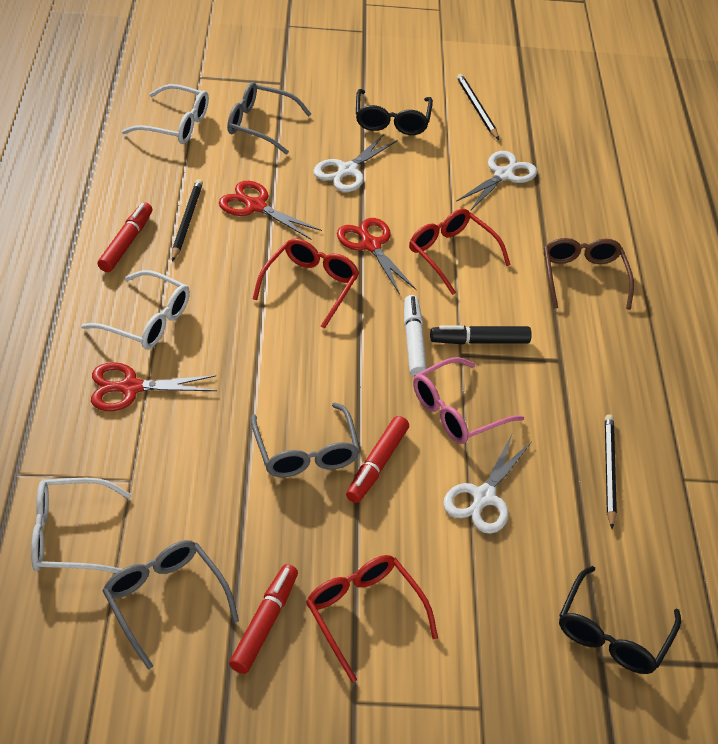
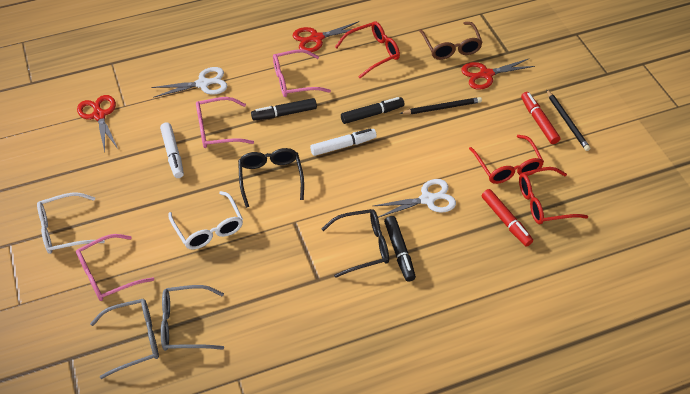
black marker: 1 -> 3
black pencil: 3 -> 2
grey glasses: 3 -> 2
pink glasses: 1 -> 3
red marker: 3 -> 2
white glasses: 3 -> 2
white marker: 1 -> 2
white scissors: 3 -> 2

